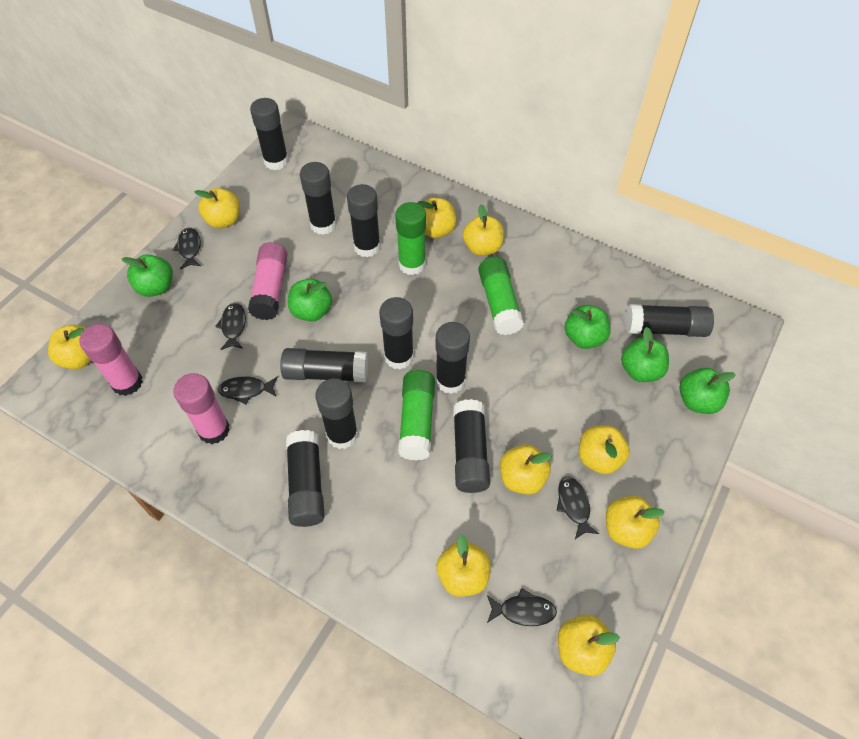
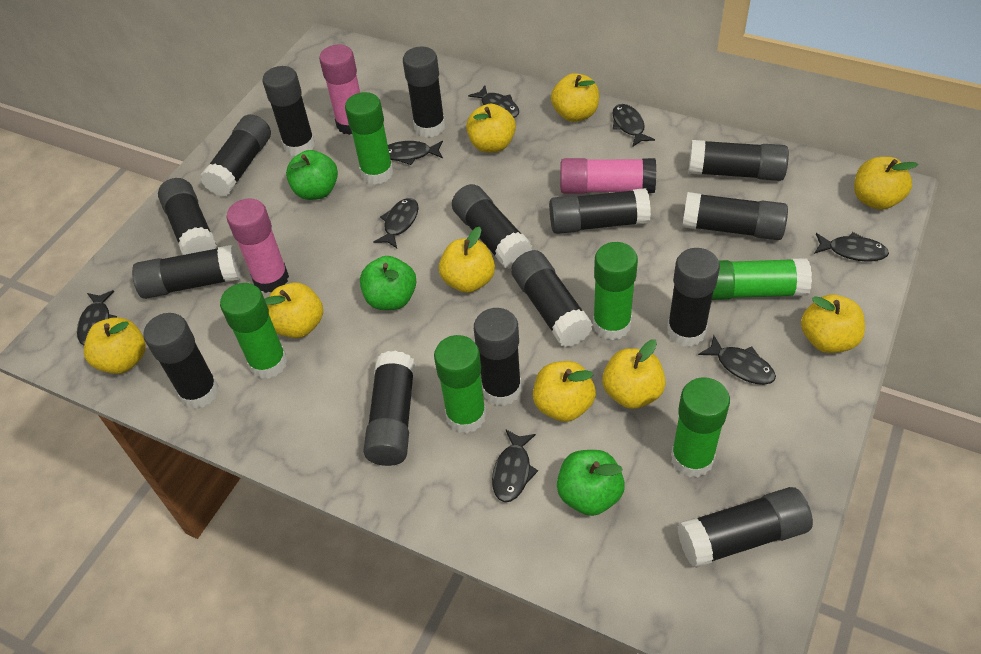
black fish: 5 -> 8
black glue stick: 10 -> 15
green apple: 5 -> 3
green glue stick: 3 -> 6

